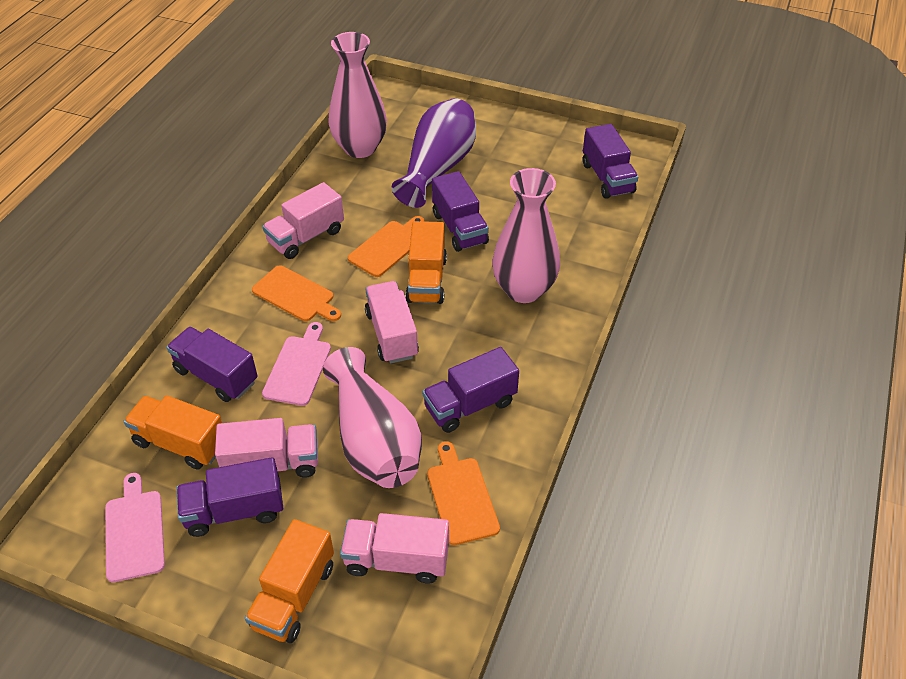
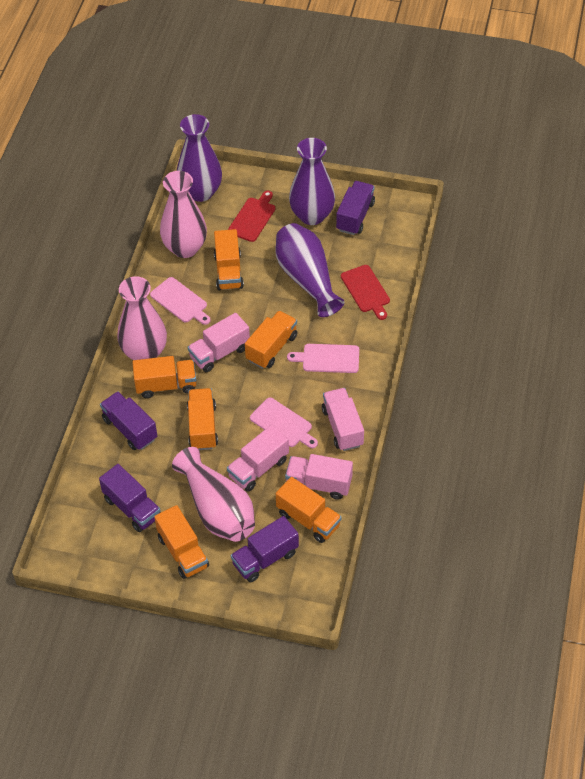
orange cutting board: 3 -> 0
orange truck: 3 -> 6
pink cutting board: 2 -> 3
purple truck: 5 -> 4
purple vase: 1 -> 3
red cutting board: 0 -> 2

